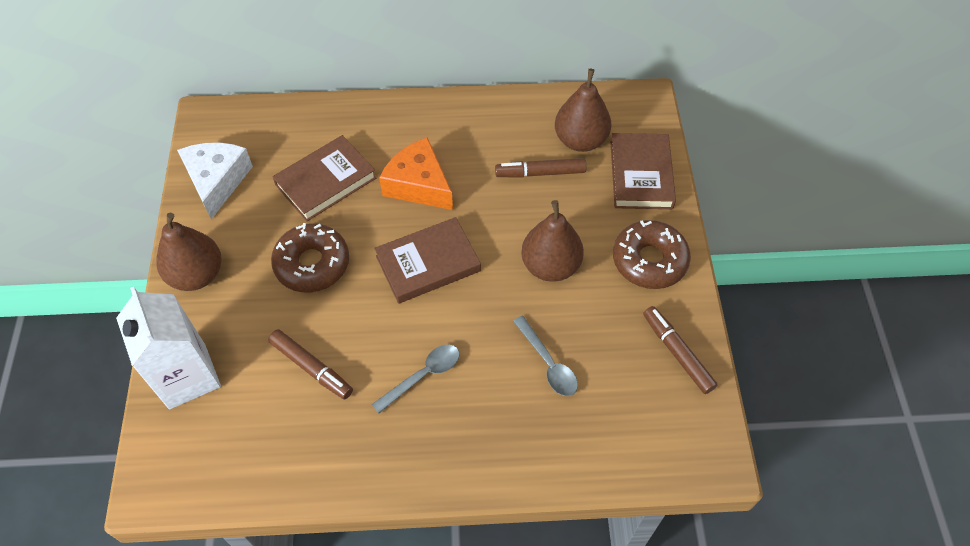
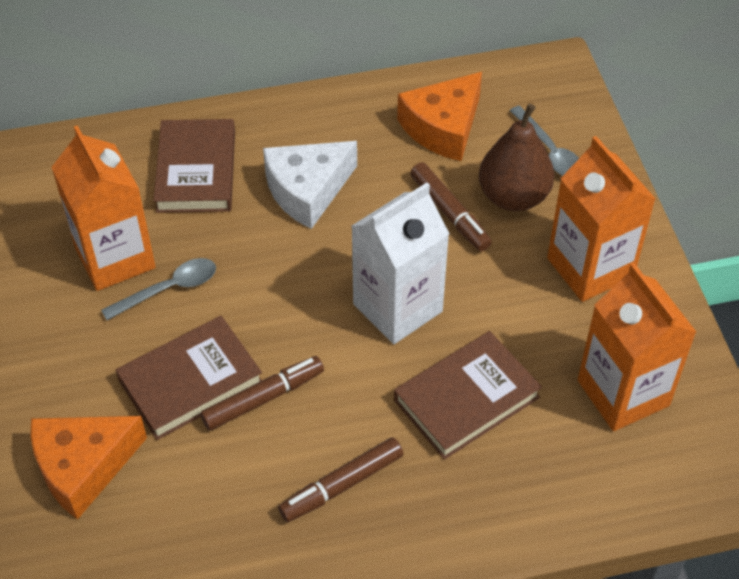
brown donut: 2 -> 0
brown pear: 3 -> 1
orange carton: 0 -> 3
orange cheese: 1 -> 2

